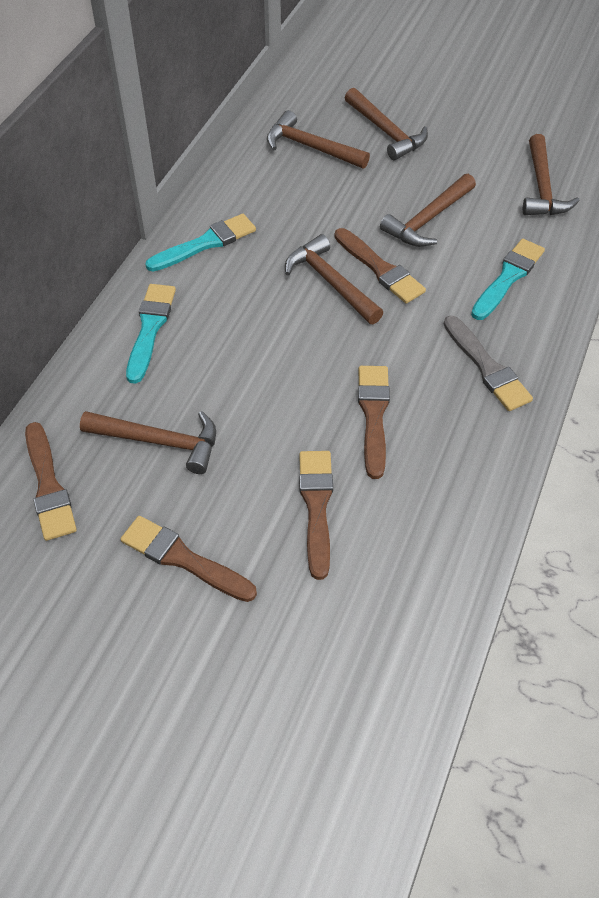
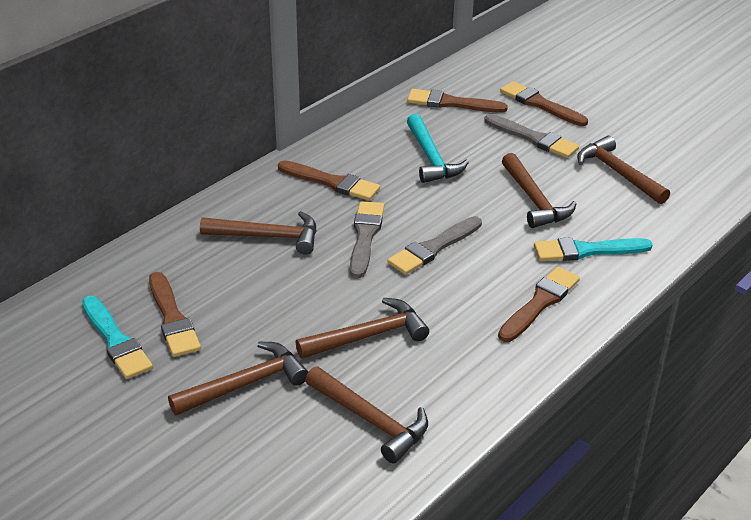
grey brush: 1 -> 3
turquoise brush: 3 -> 2
turquoise hammer: 0 -> 1

